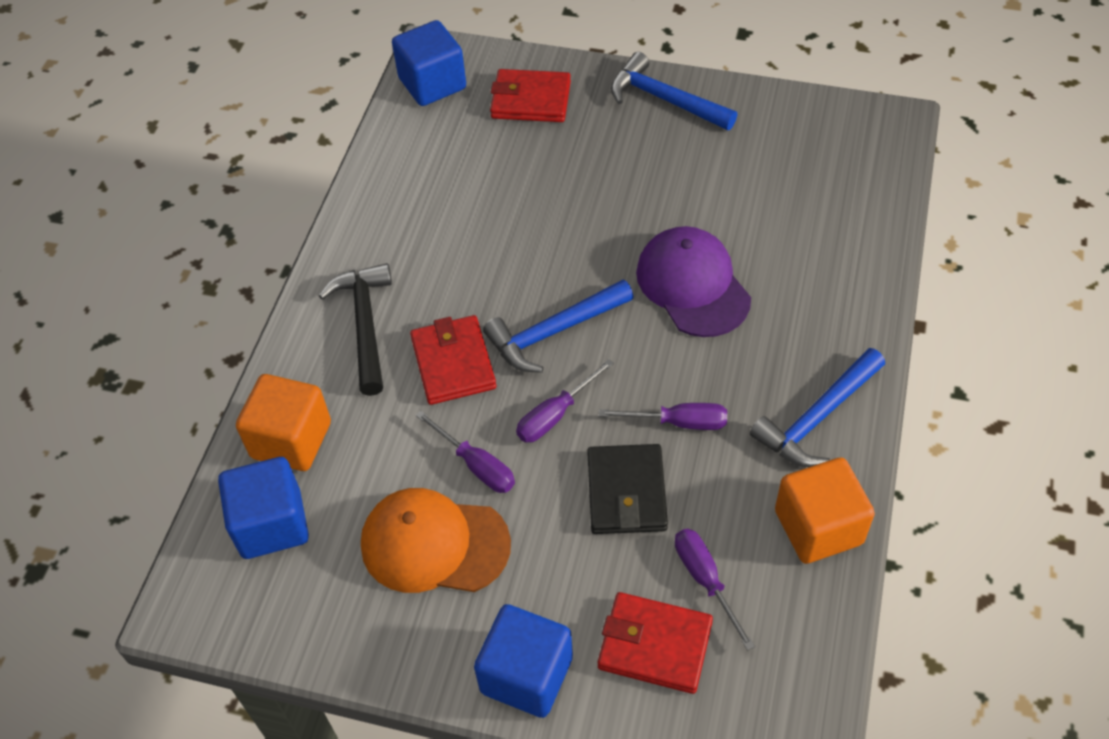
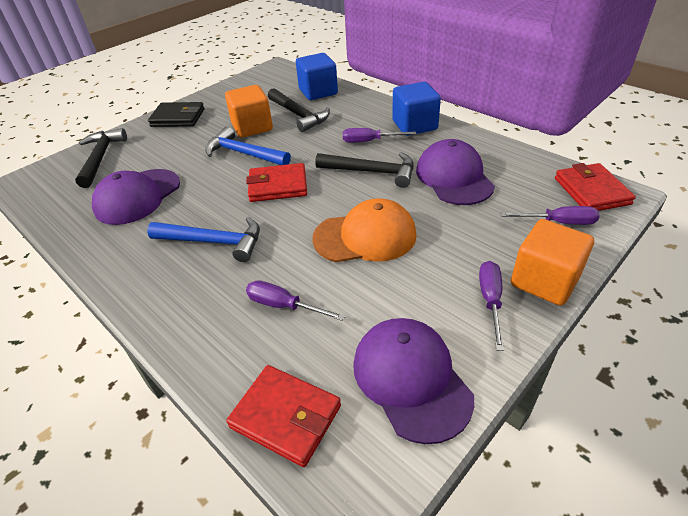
black hammer: 1 -> 3
blue cube: 3 -> 2
blue hammer: 3 -> 2
purple cap: 1 -> 3

